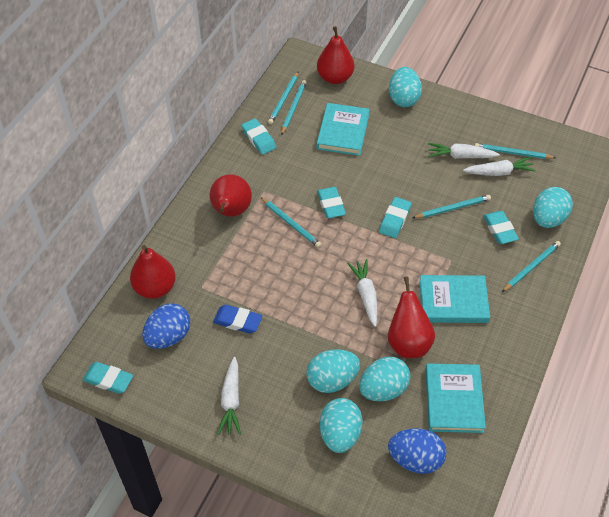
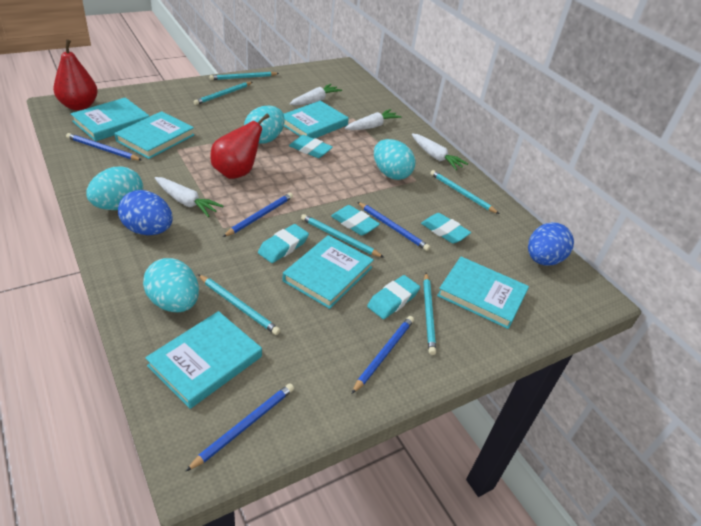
blue eraser: 1 -> 0
blue pencil: 0 -> 5
red pear: 4 -> 2
turquoise book: 3 -> 6
turquoise egg: 5 -> 4

